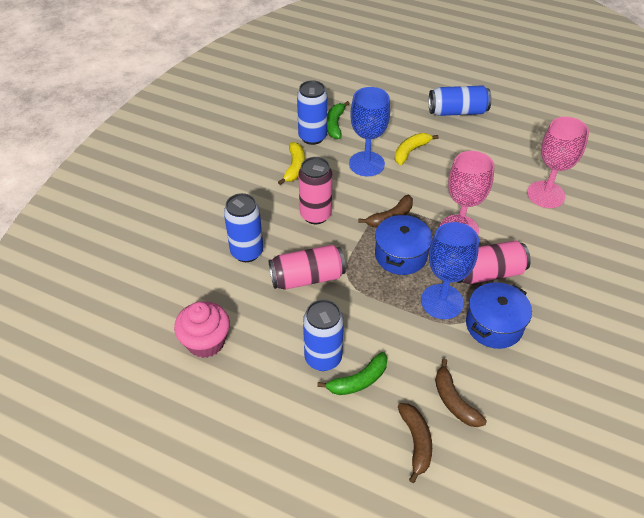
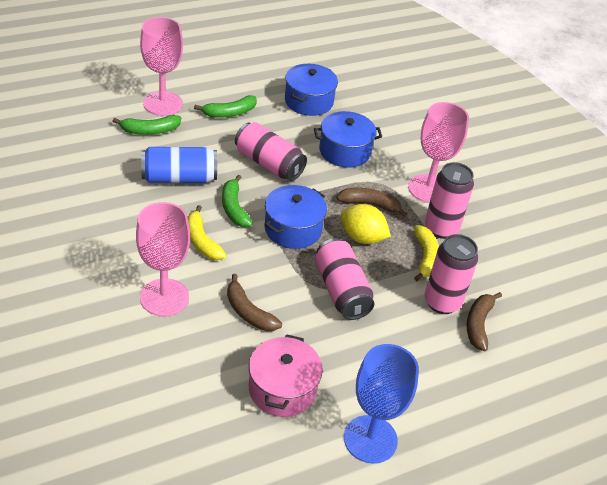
blue can: 4 -> 1
blue goblet: 2 -> 1
blue pot: 2 -> 3
green banana: 2 -> 3
pink can: 3 -> 4
pink cupcake: 1 -> 0
pink goblet: 2 -> 3
pink pot: 0 -> 1
yellow lemon: 0 -> 1

